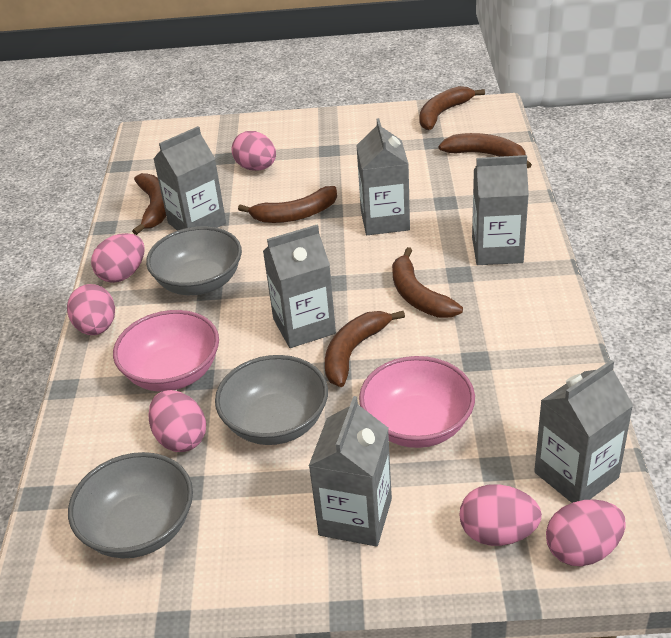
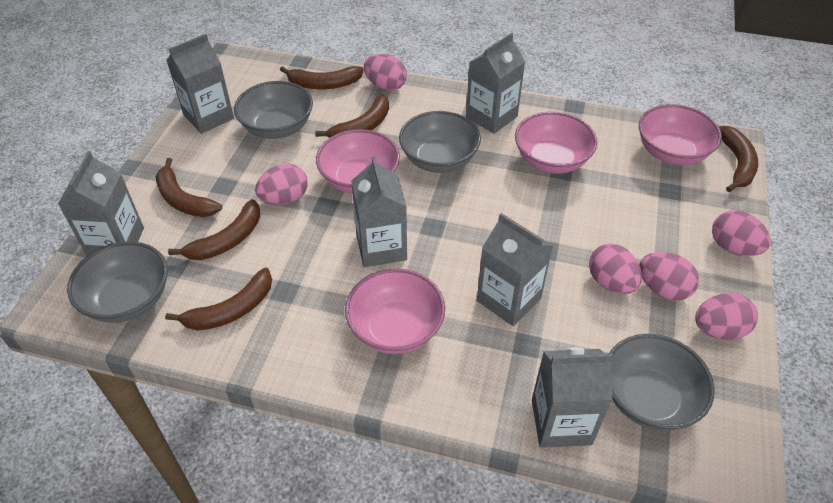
grey bowl: 3 -> 4
pink bowl: 2 -> 4

